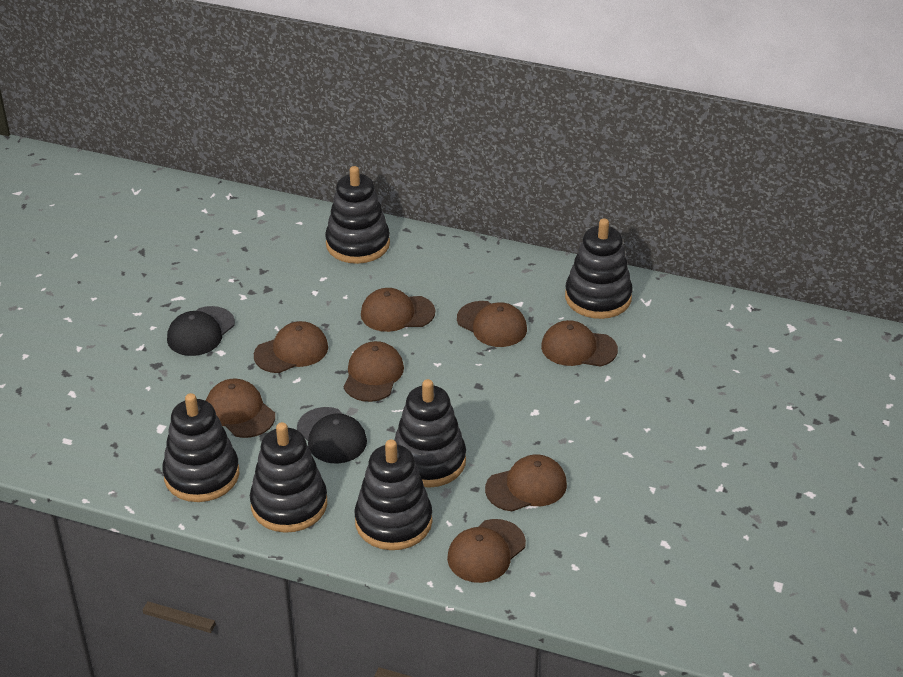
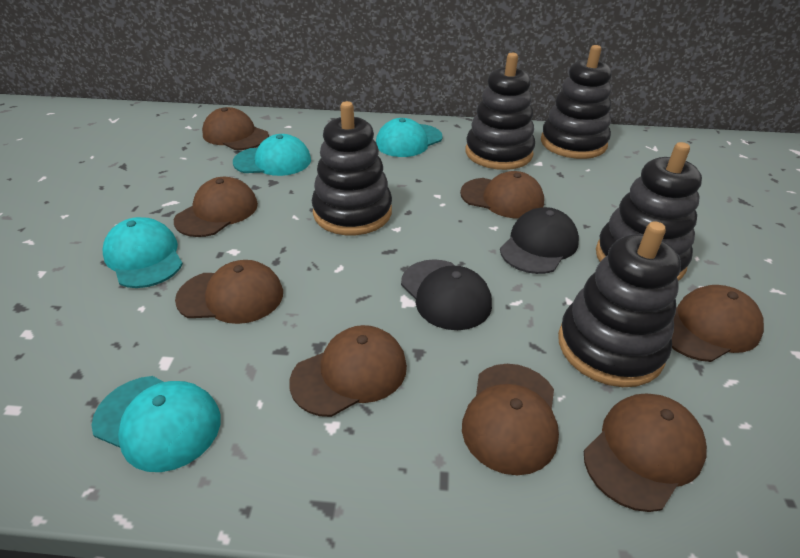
black stacking toy: 6 -> 5
turquoise cap: 0 -> 4

